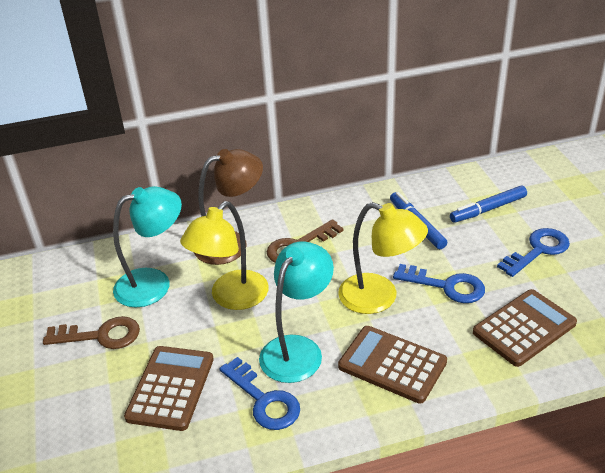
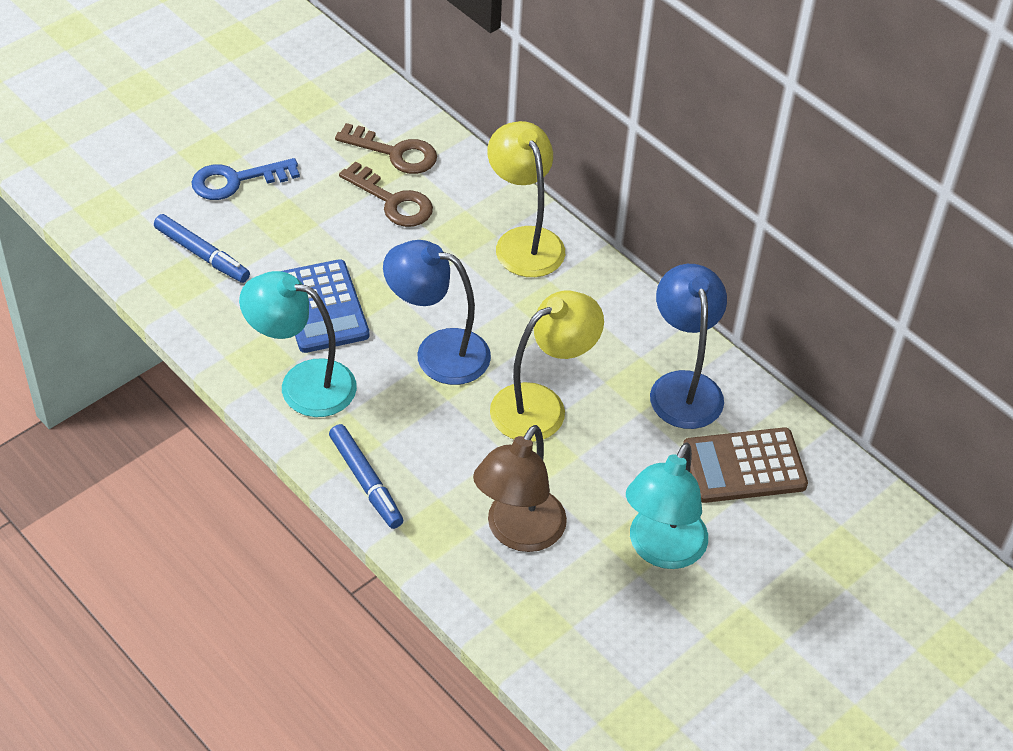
blue calculator: 0 -> 1
blue key: 3 -> 1
blue lamp: 0 -> 2
brown calculator: 3 -> 1

